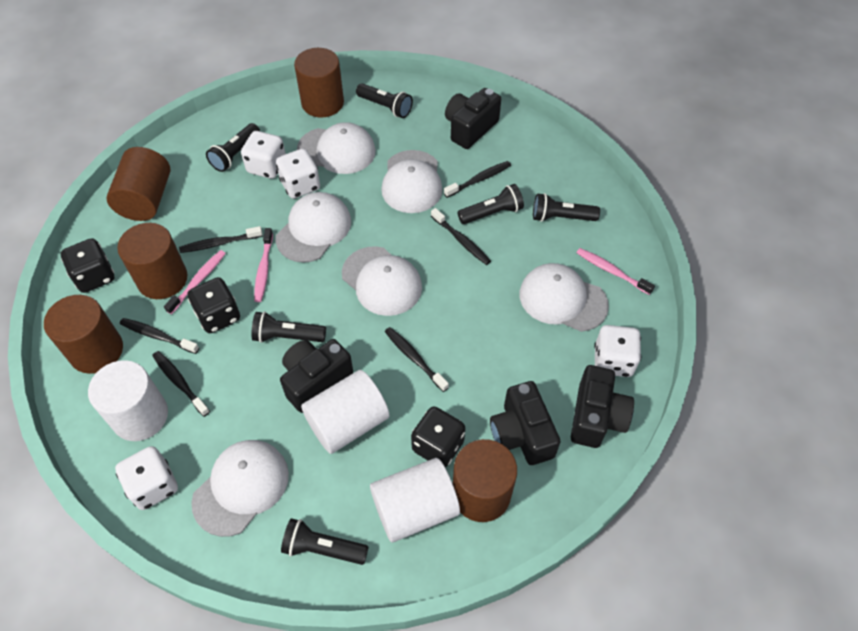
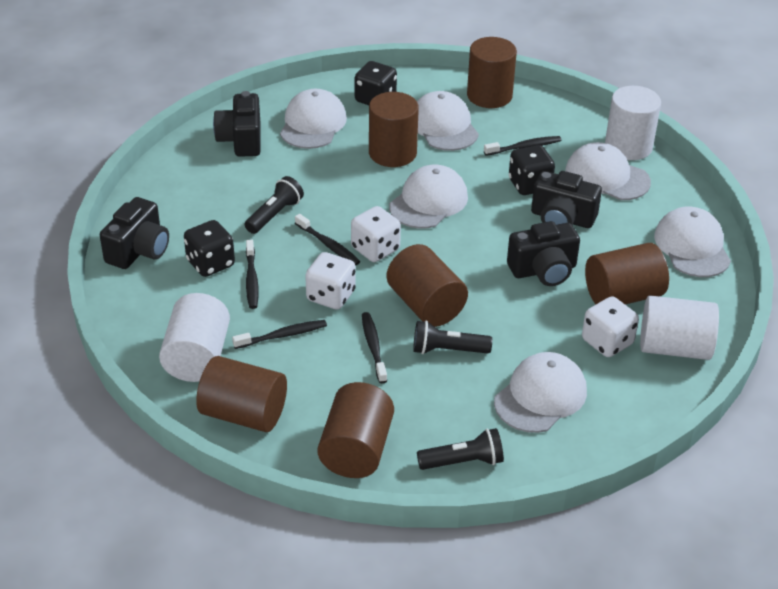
black flashlight: 6 -> 3
black toothbrush: 6 -> 5
brown cylinder: 5 -> 6
pink toothbrush: 3 -> 0
white dice: 4 -> 3

